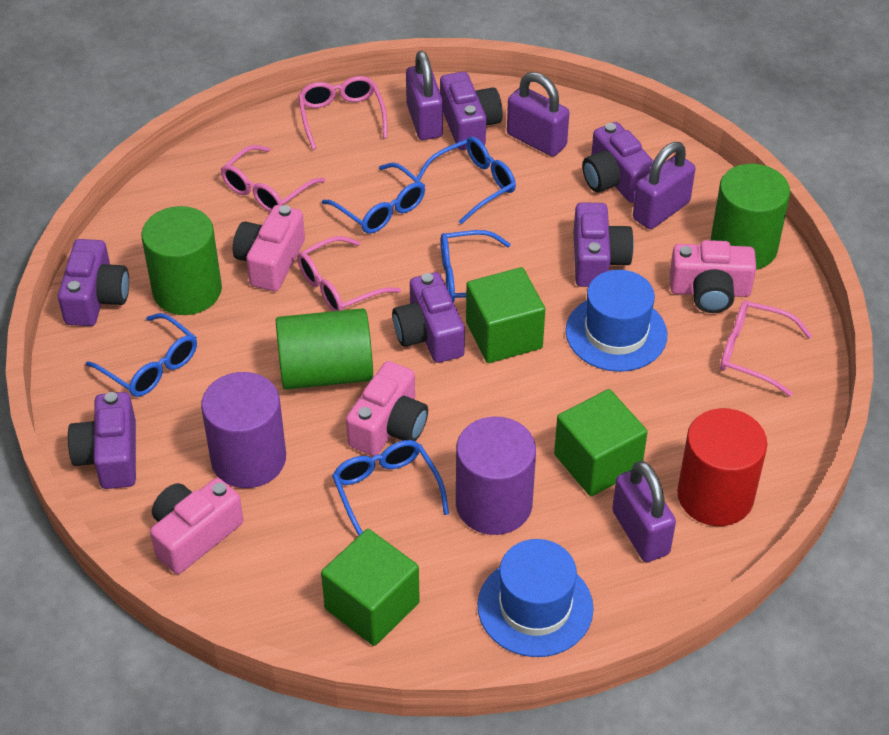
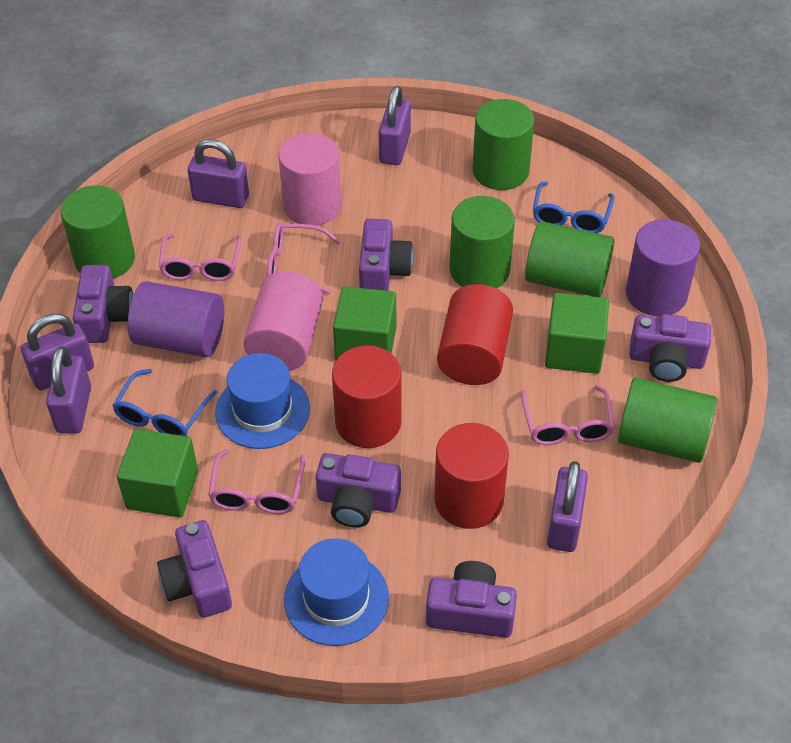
blue glasses: 5 -> 2
green cylinder: 3 -> 5
pink camera: 4 -> 0
pink cylinder: 0 -> 2
purple padlock: 4 -> 5
red cylinder: 1 -> 3

